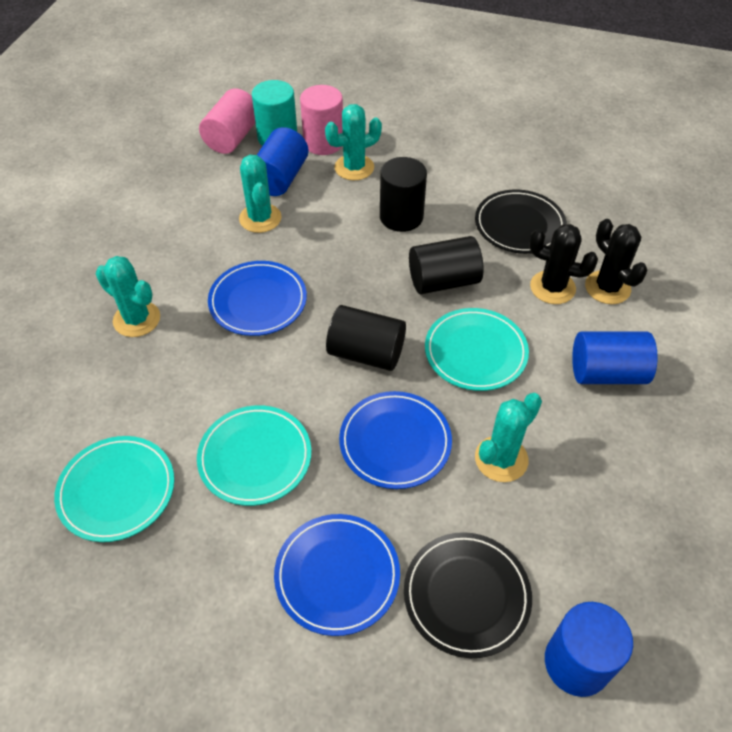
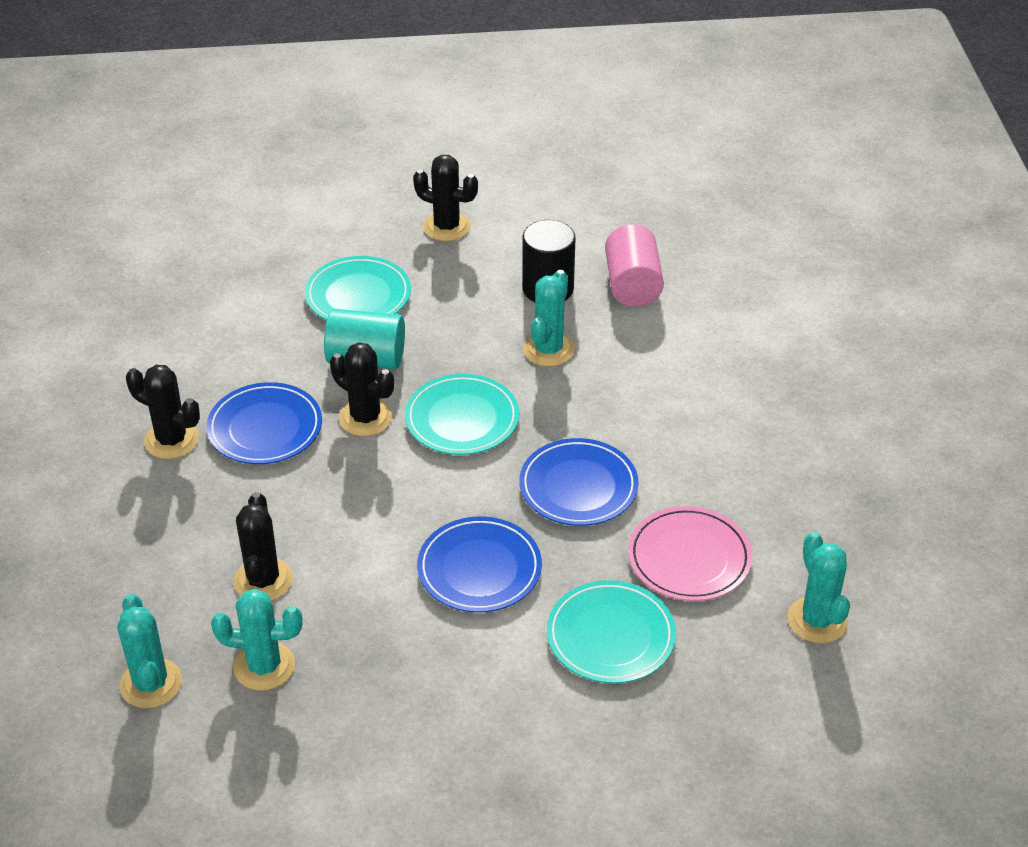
black cactus: 2 -> 4
black cylinder: 3 -> 1
black plate: 2 -> 0
blue cylinder: 3 -> 0
pink cylinder: 2 -> 1
pink plate: 0 -> 1

